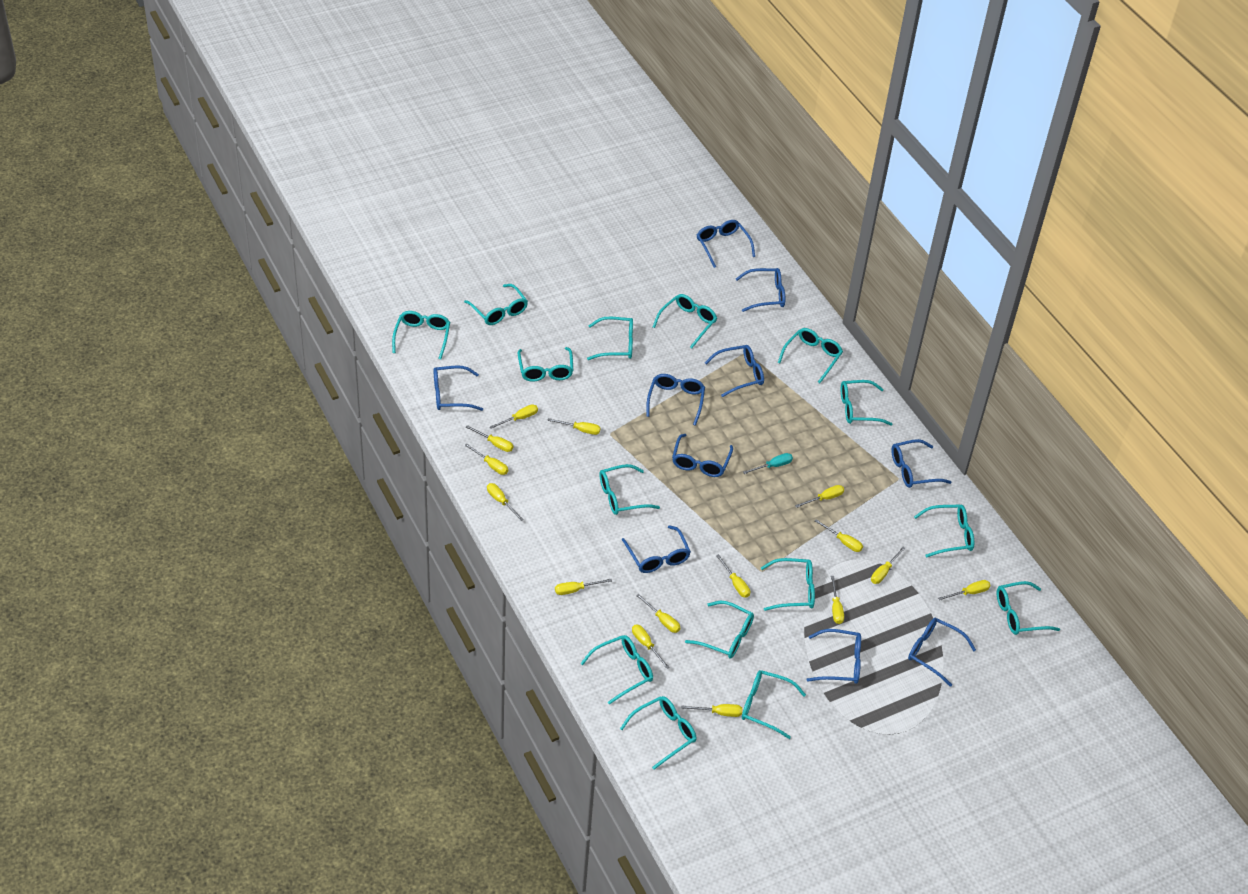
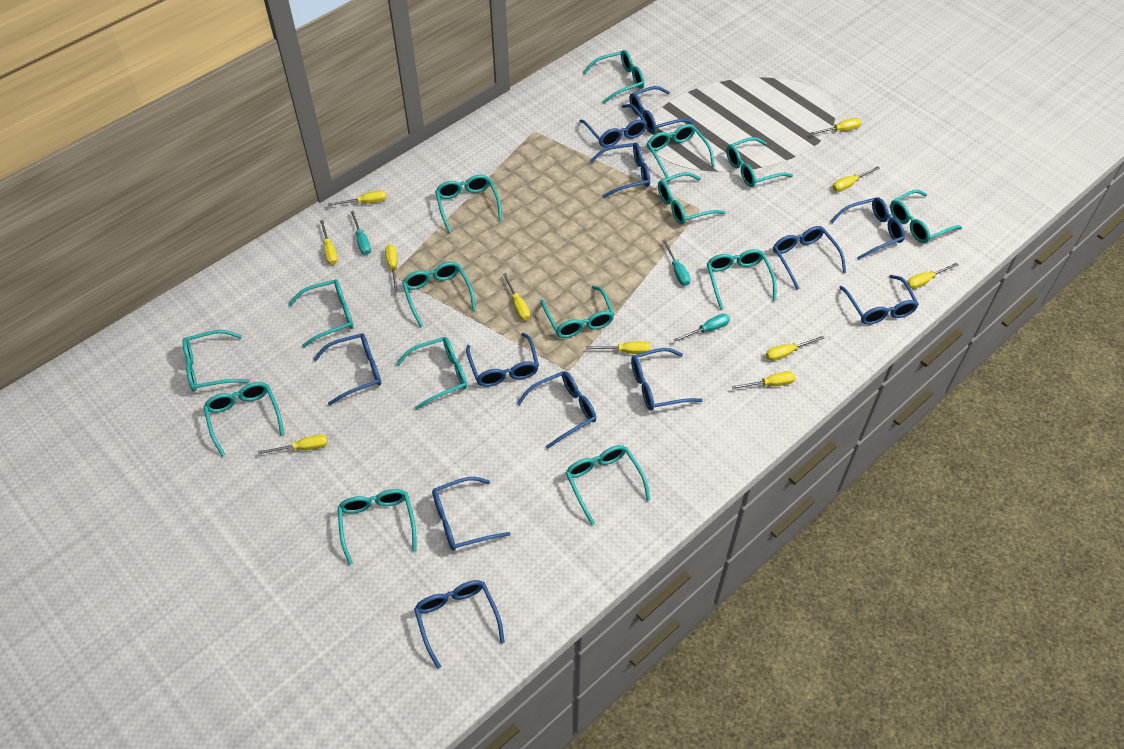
blue glasses: 10 -> 12
turquoise screwdriver: 1 -> 3
yellow screwdriver: 15 -> 11

